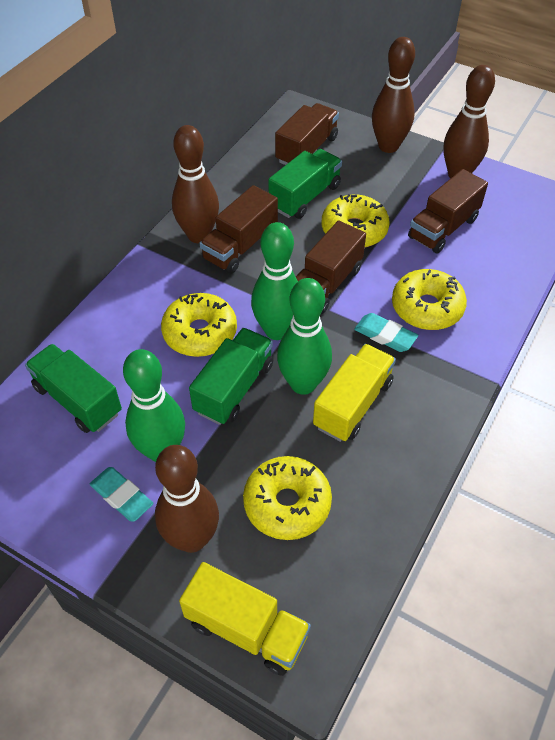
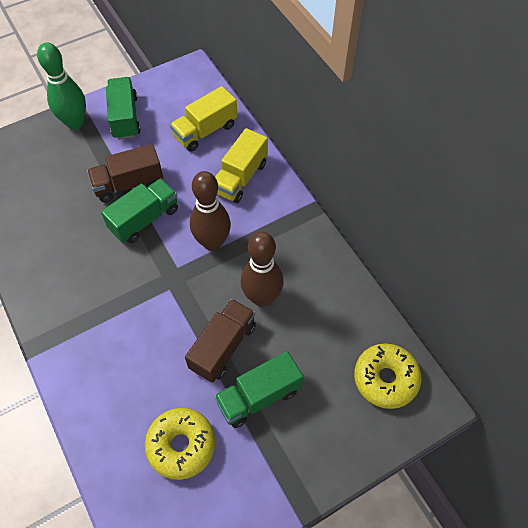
brown bowling pin: 4 -> 2
brown truck: 4 -> 2
green bowling pin: 3 -> 1
turquoise eraser: 2 -> 0
yellow donut: 4 -> 2

